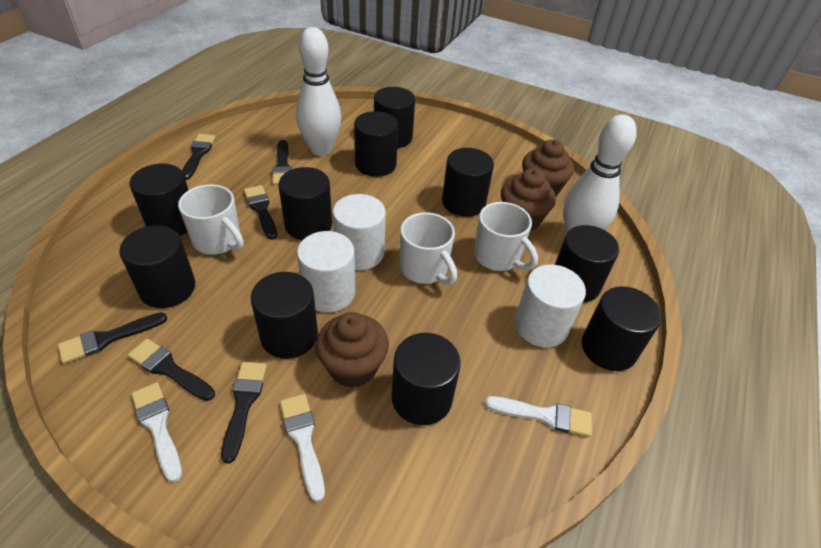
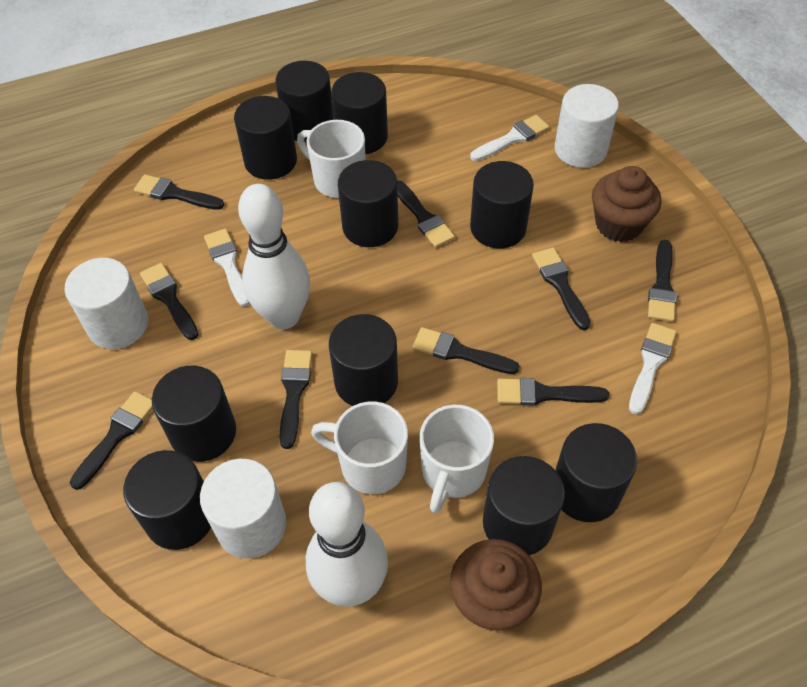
black brush: 6 -> 9
brown cupcake: 3 -> 2

